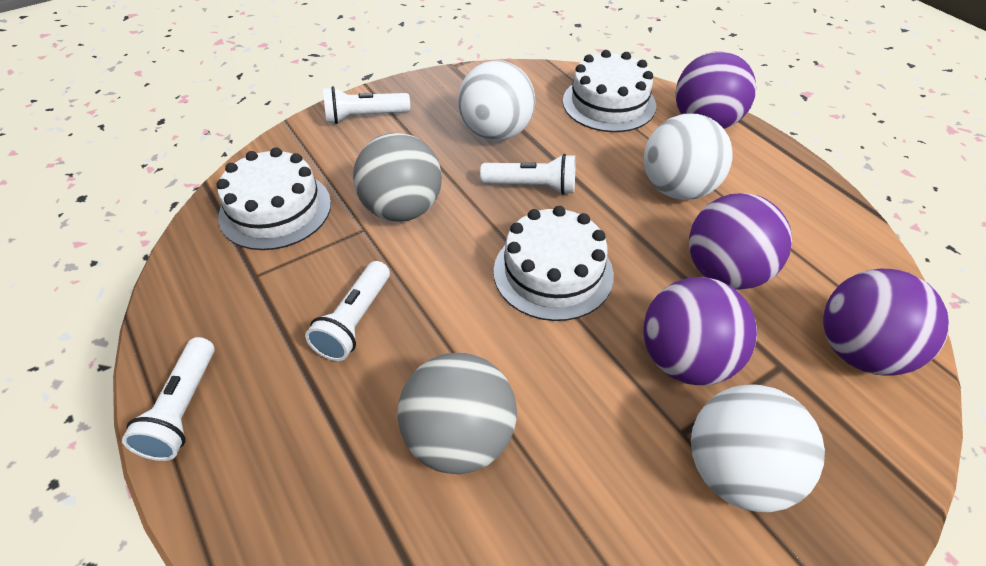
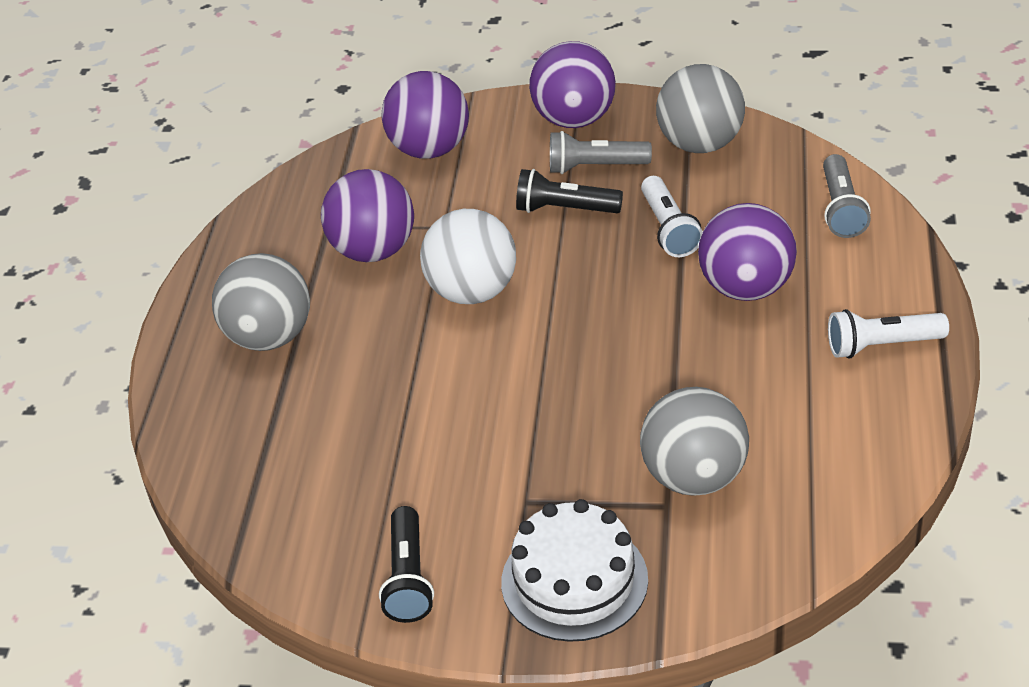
black flashlight: 0 -> 2
grey ball: 2 -> 3
grey flashlight: 0 -> 2
white ball: 3 -> 1
white cake: 3 -> 1
white flashlight: 4 -> 2

